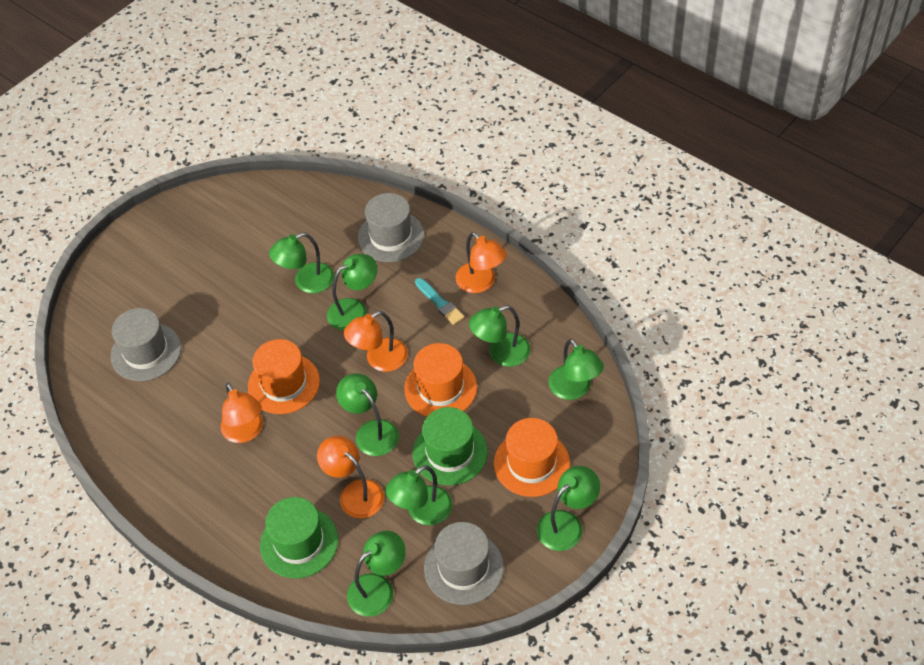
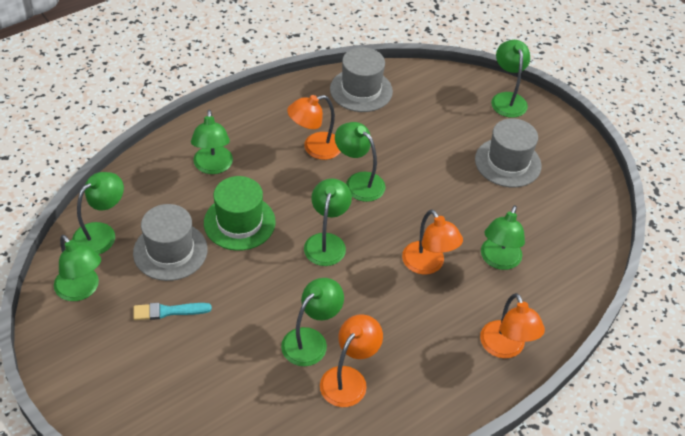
green hat: 2 -> 1
orange hat: 3 -> 0

